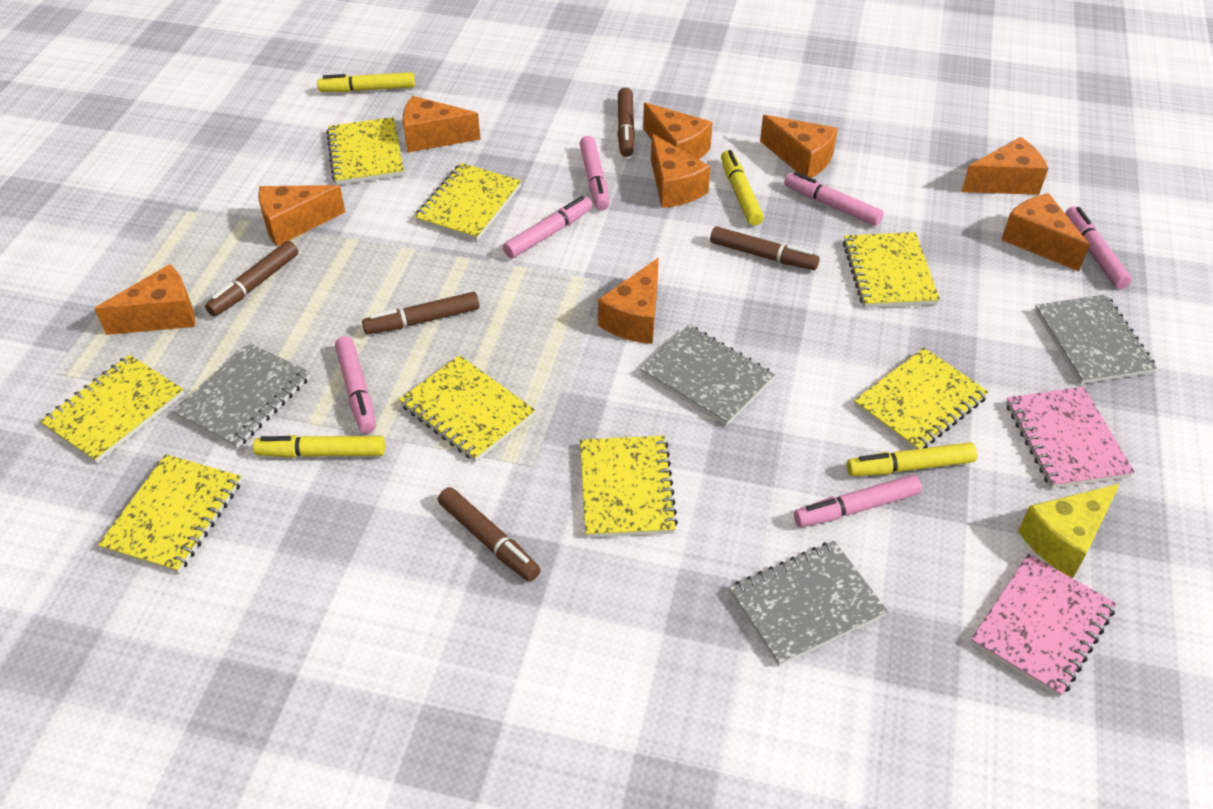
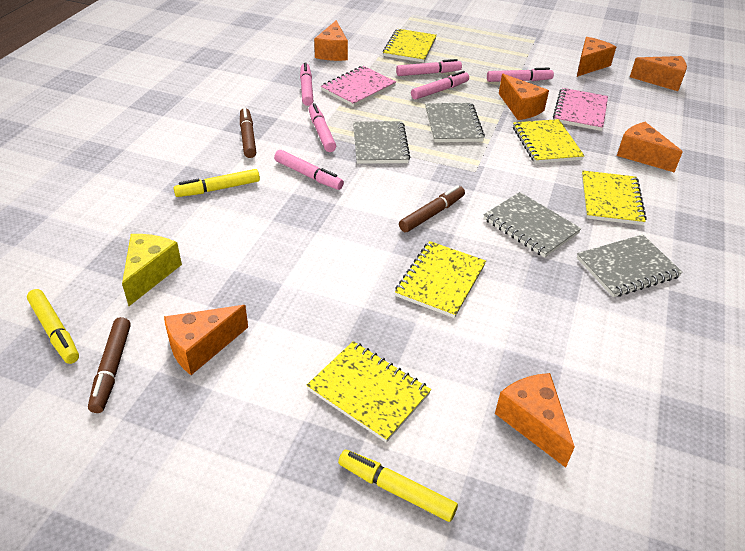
brown marker: 5 -> 3
orange cheese: 9 -> 7
yellow marker: 4 -> 3
yellow notebook: 8 -> 5

